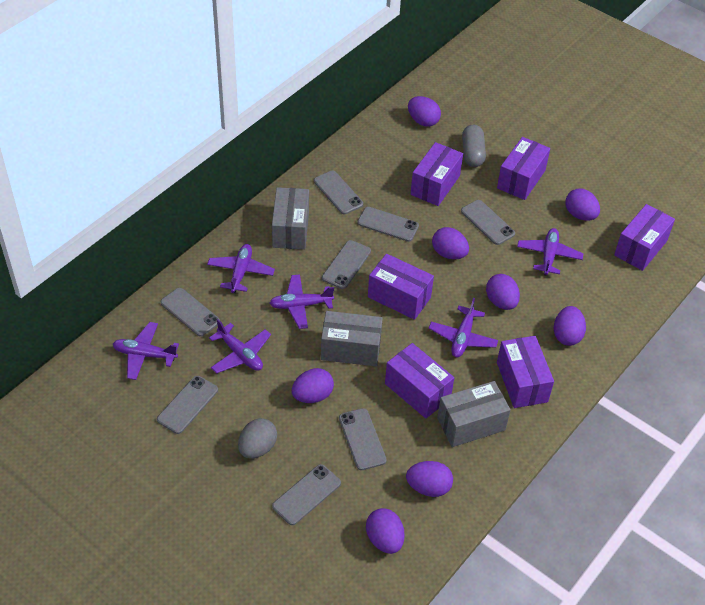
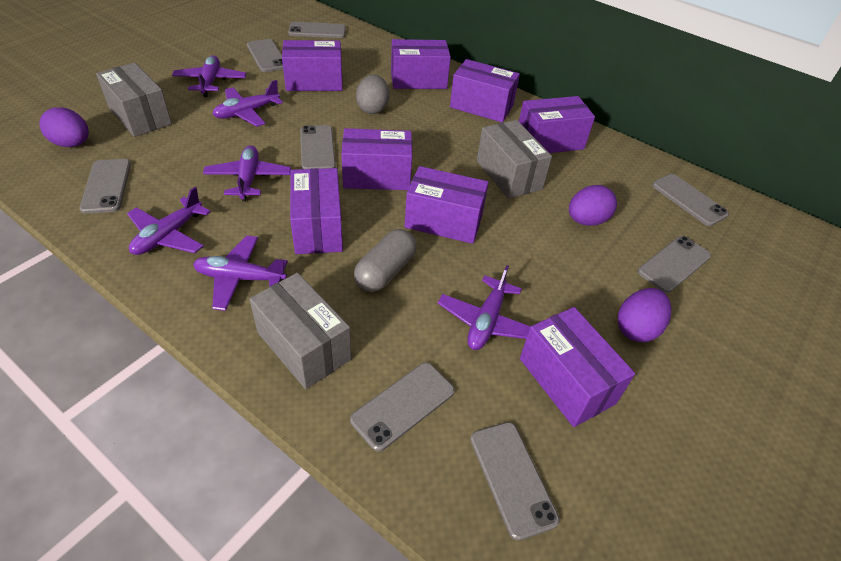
purple box: 6 -> 8
purple egg: 8 -> 3

